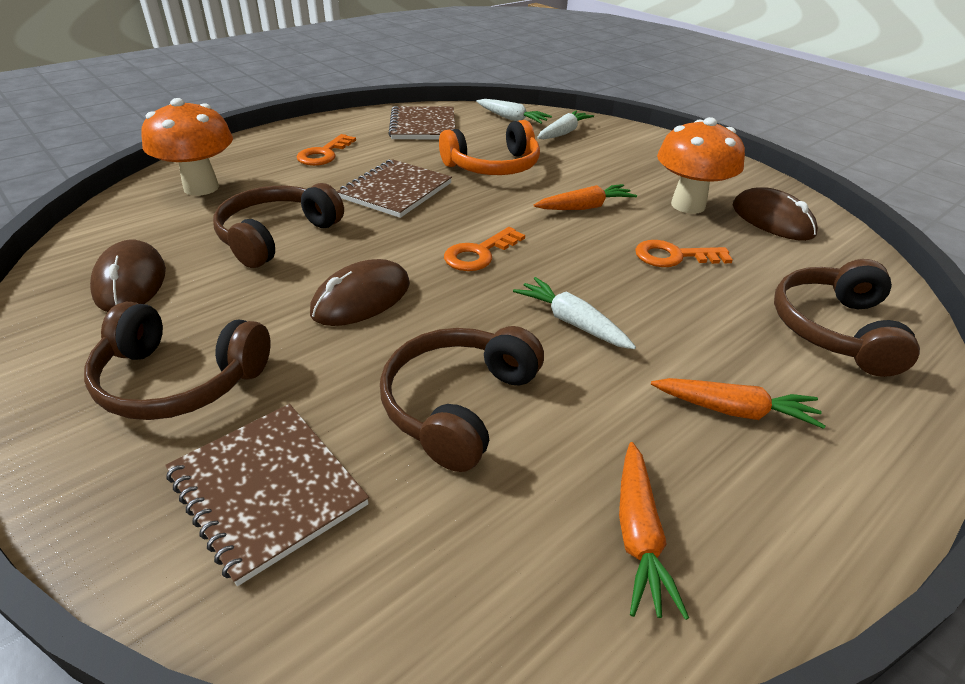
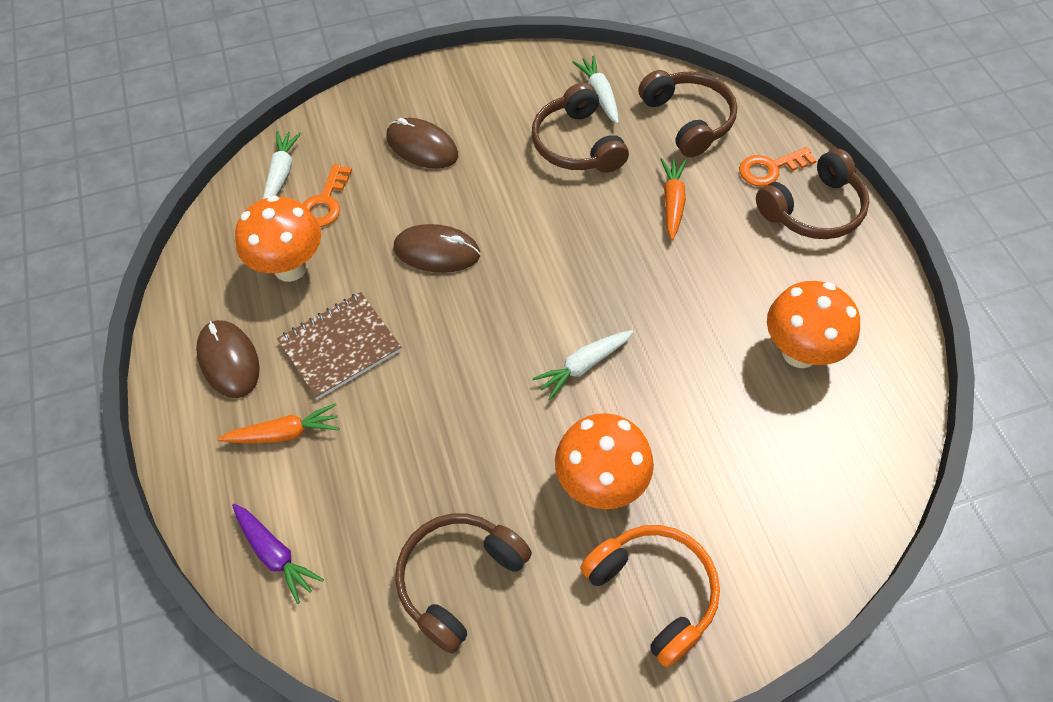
brown notebook: 3 -> 1
orange carrot: 3 -> 2
orange key: 3 -> 2
orange mushroom: 2 -> 3
purple carrot: 0 -> 1

